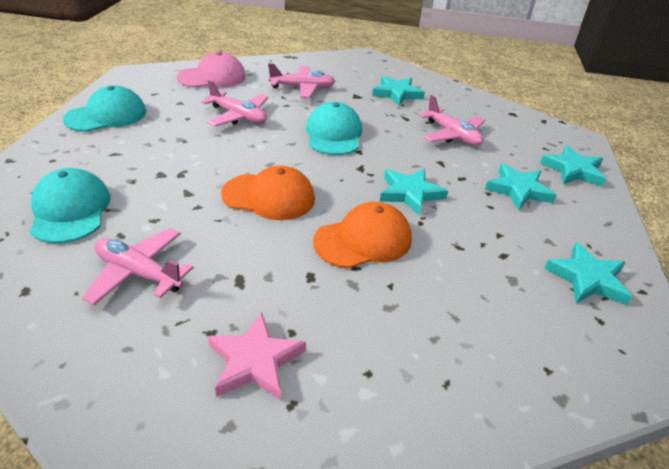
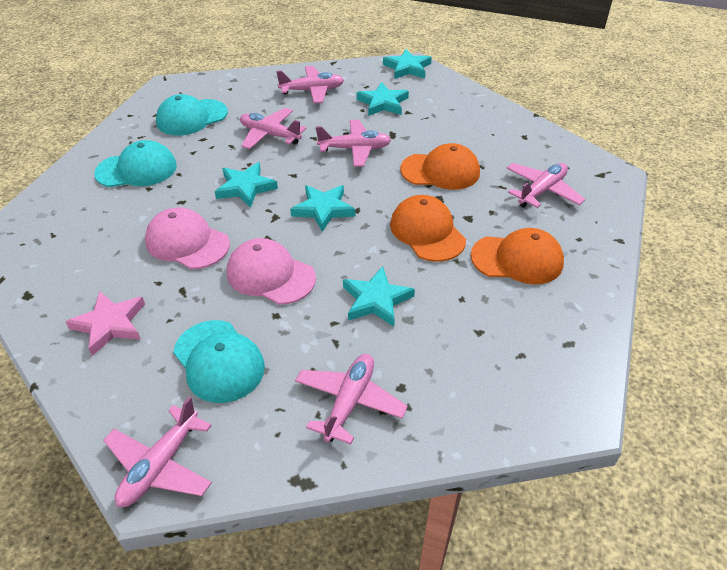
orange cap: 2 -> 3
pink cap: 1 -> 2
pink plane: 4 -> 6

